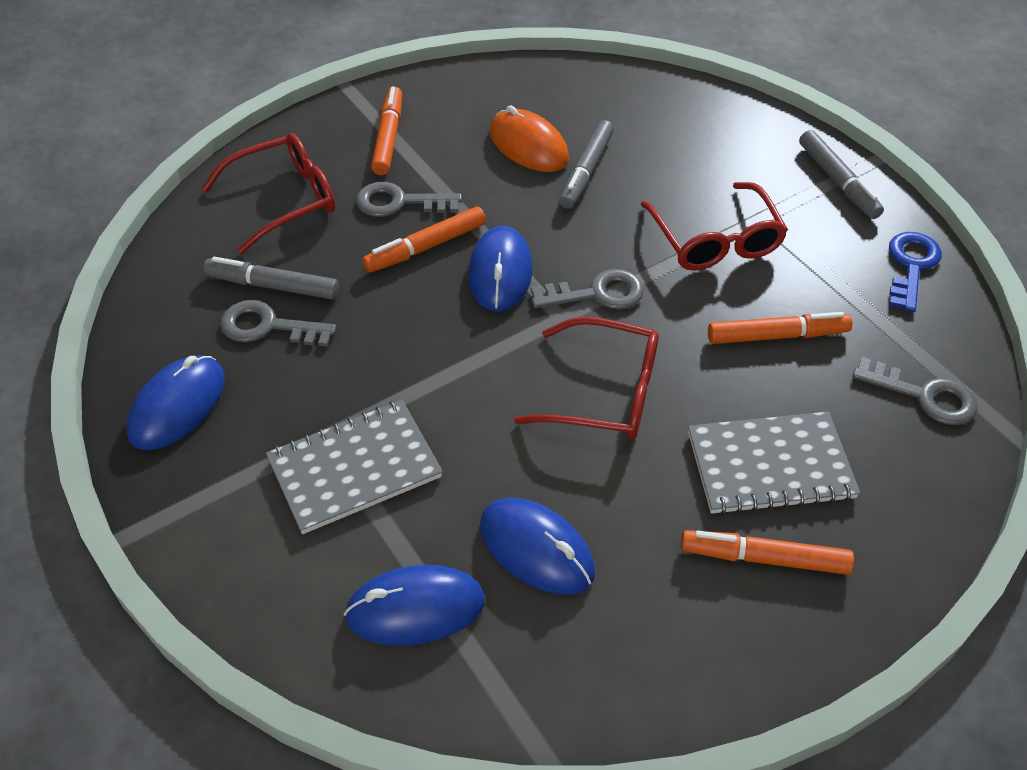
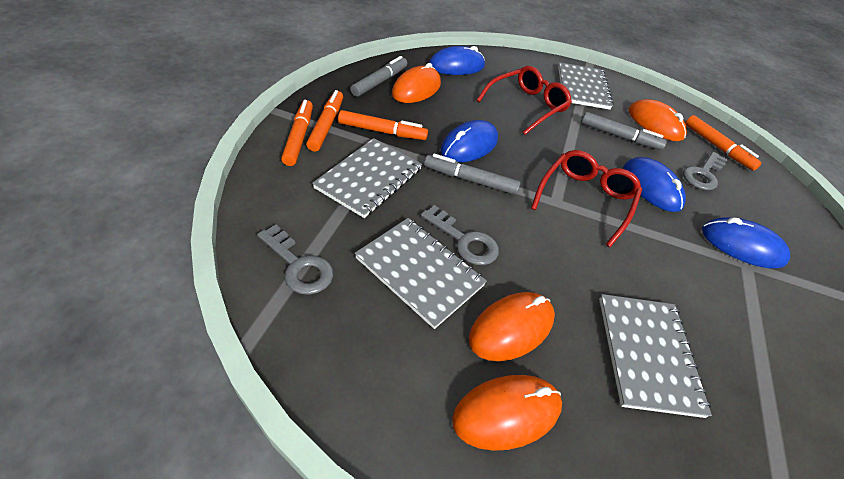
blue key: 1 -> 0
grey key: 4 -> 3
grey notebook: 2 -> 4
orange mouse: 1 -> 4
red glasses: 3 -> 2

